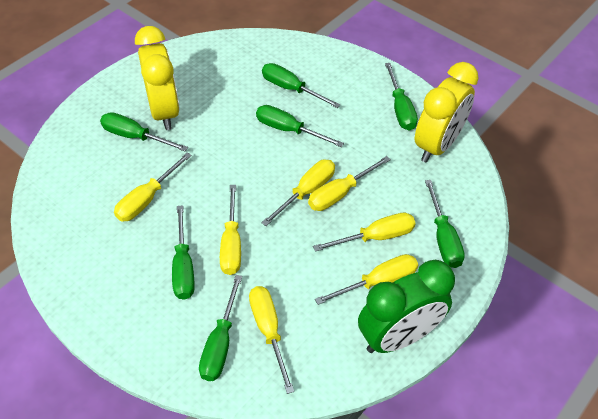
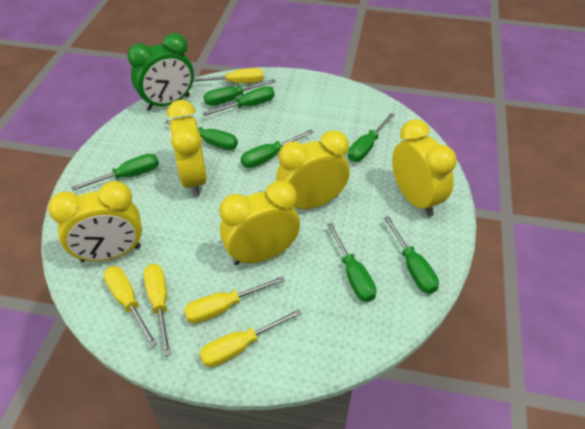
green screwdriver: 7 -> 8
yellow clock: 2 -> 5
yellow screwdriver: 7 -> 5

